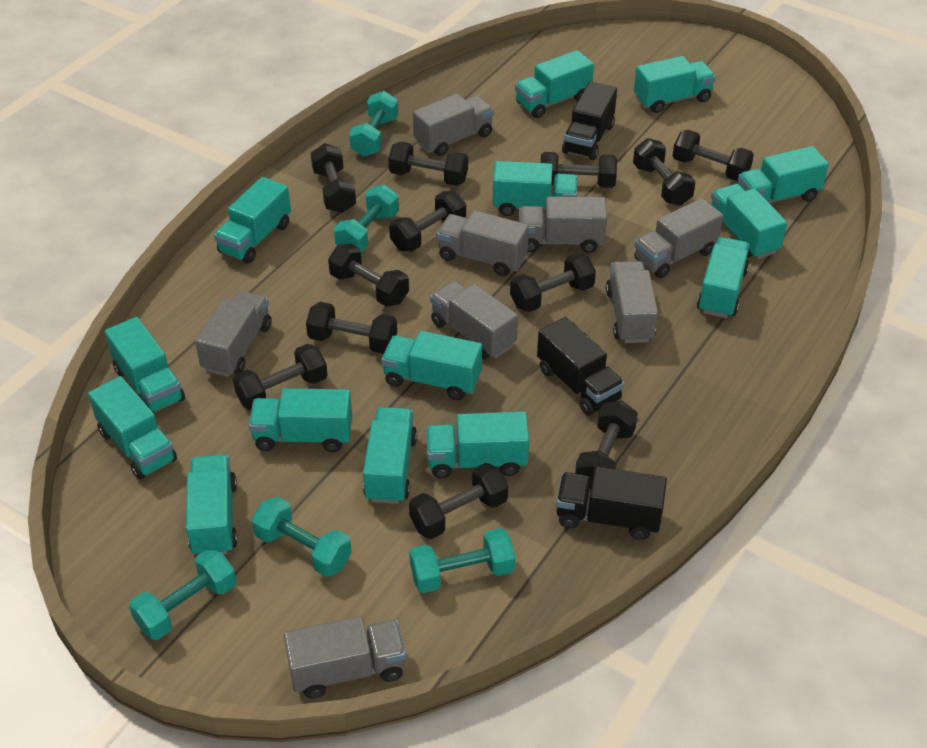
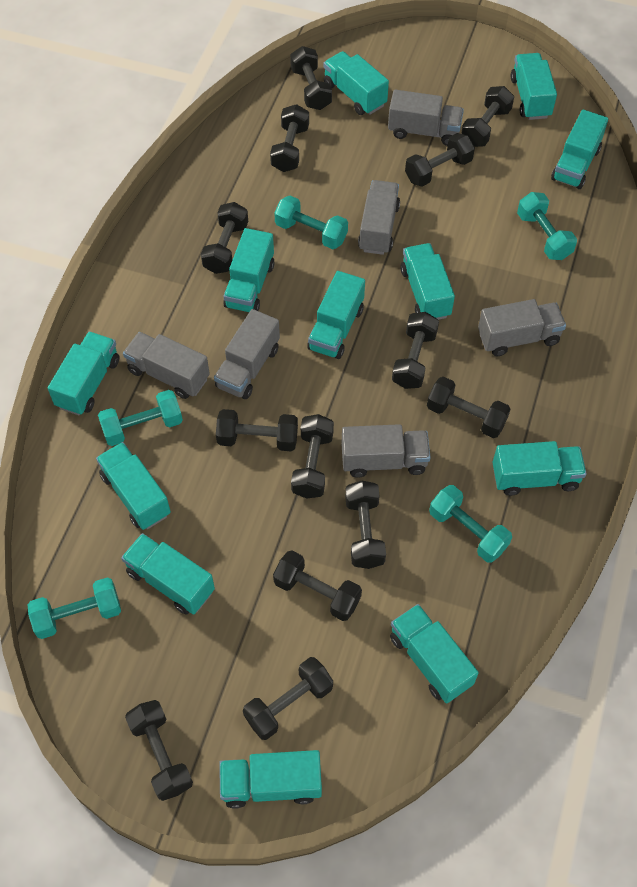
black dumbbell: 12 -> 13
black truck: 3 -> 0
grey truck: 8 -> 6
turquoise truck: 14 -> 12

